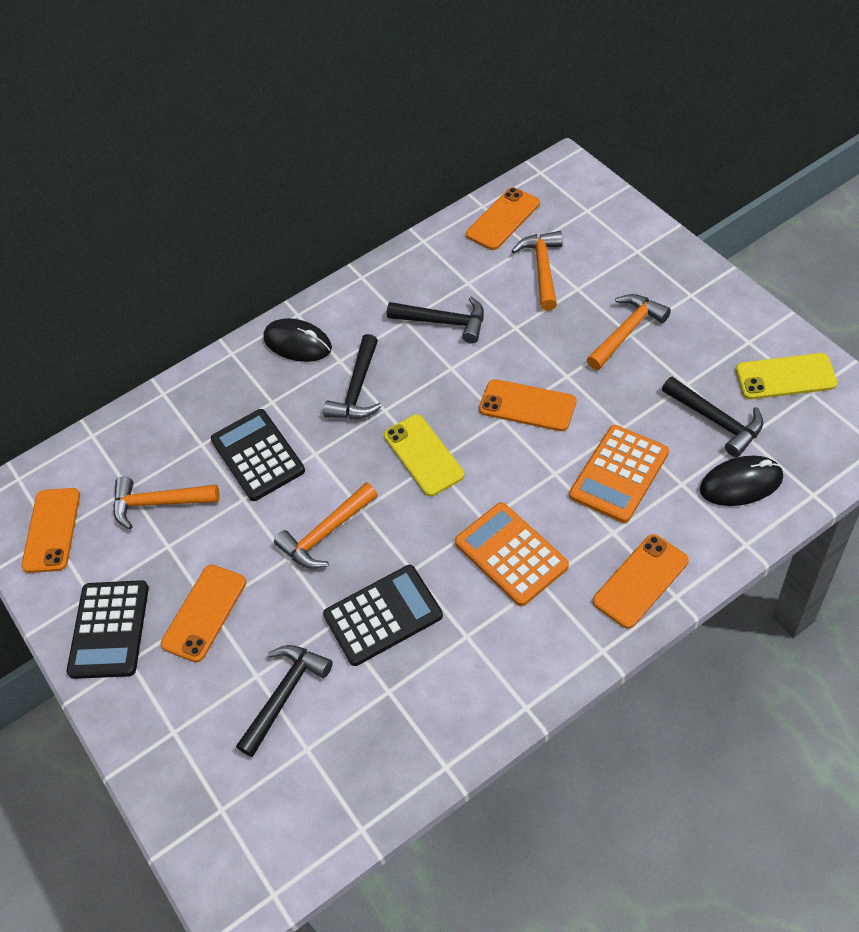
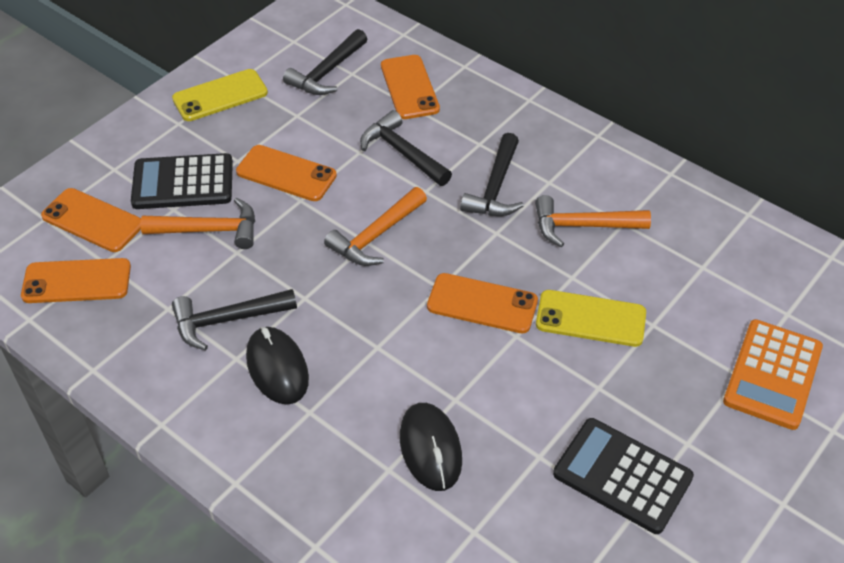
black calculator: 3 -> 2
orange calculator: 2 -> 1
orange hammer: 4 -> 3

